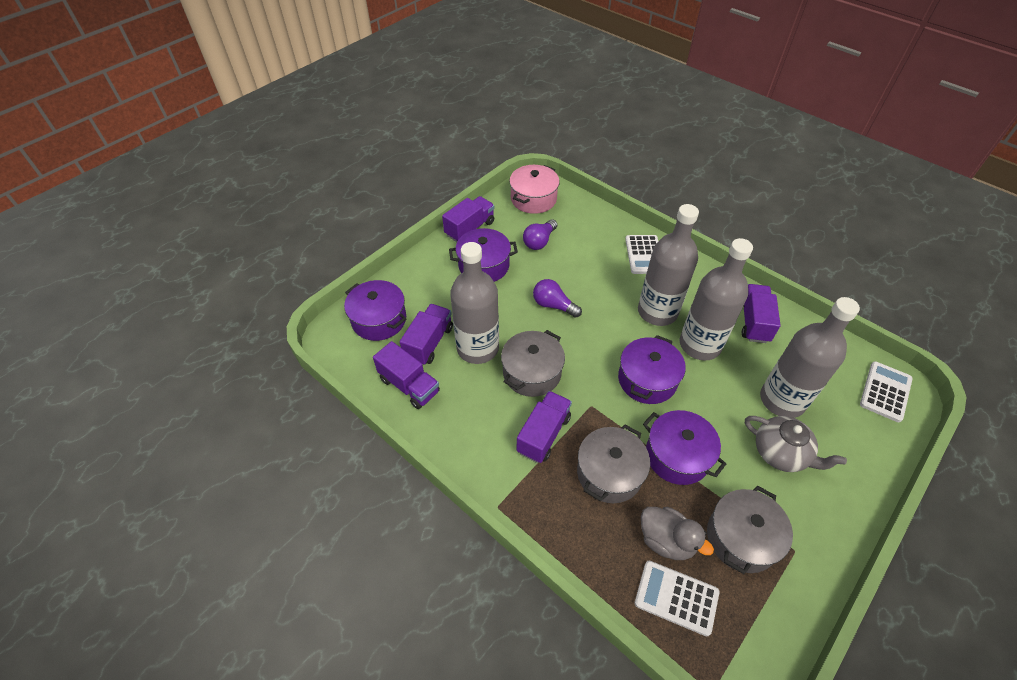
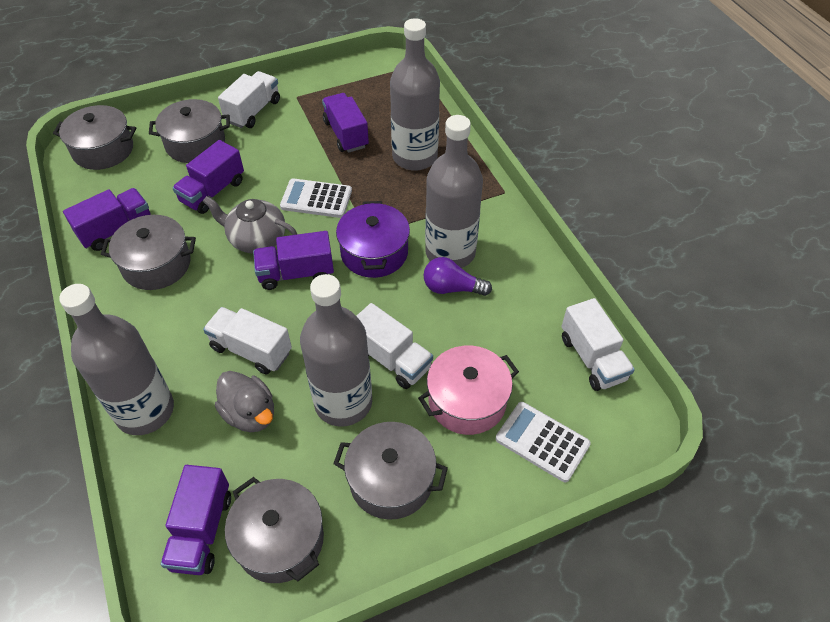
grey pot: 3 -> 5
purple light bulb: 2 -> 1
purple pot: 4 -> 1
white calculator: 3 -> 2
white truck: 0 -> 4

